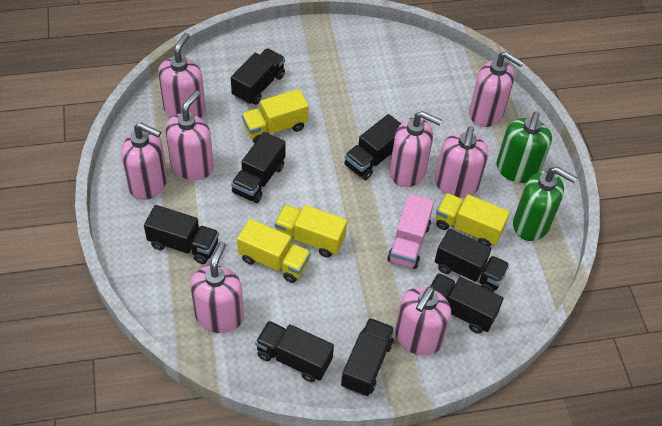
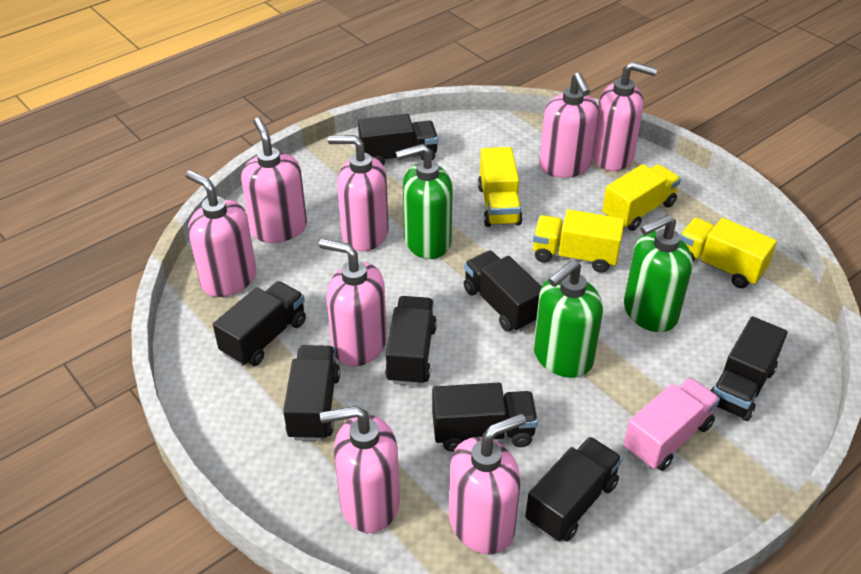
green soap dispenser: 2 -> 3

